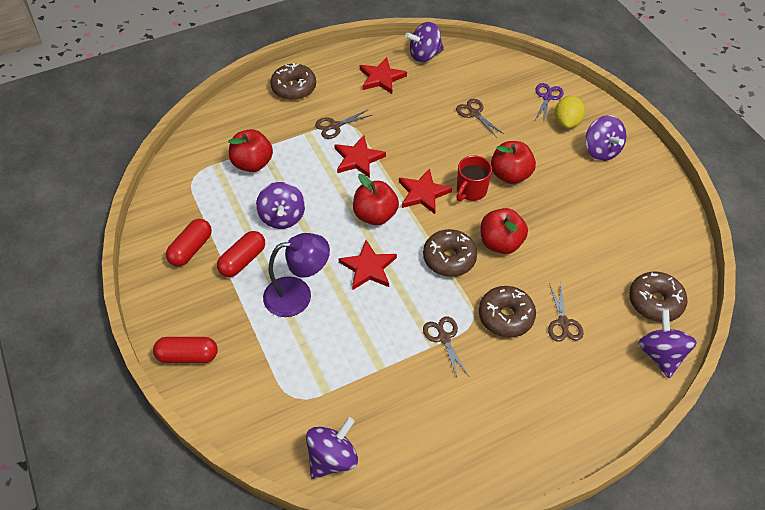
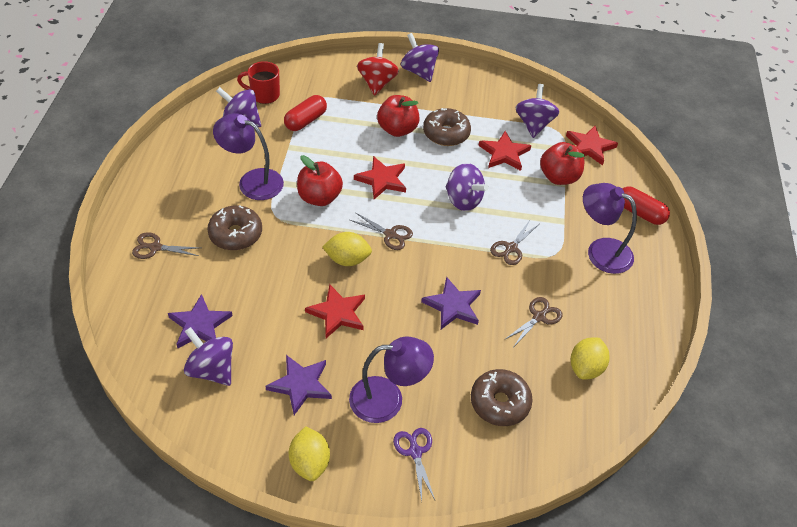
brown donut: 4 -> 3
purple lamp: 1 -> 3
purple star: 0 -> 3
red apple: 4 -> 3
red capsule: 3 -> 2
red spinning top: 0 -> 1
yellow lemon: 1 -> 3

